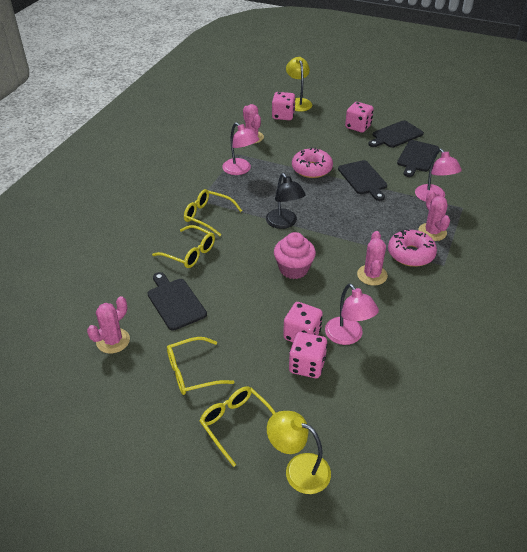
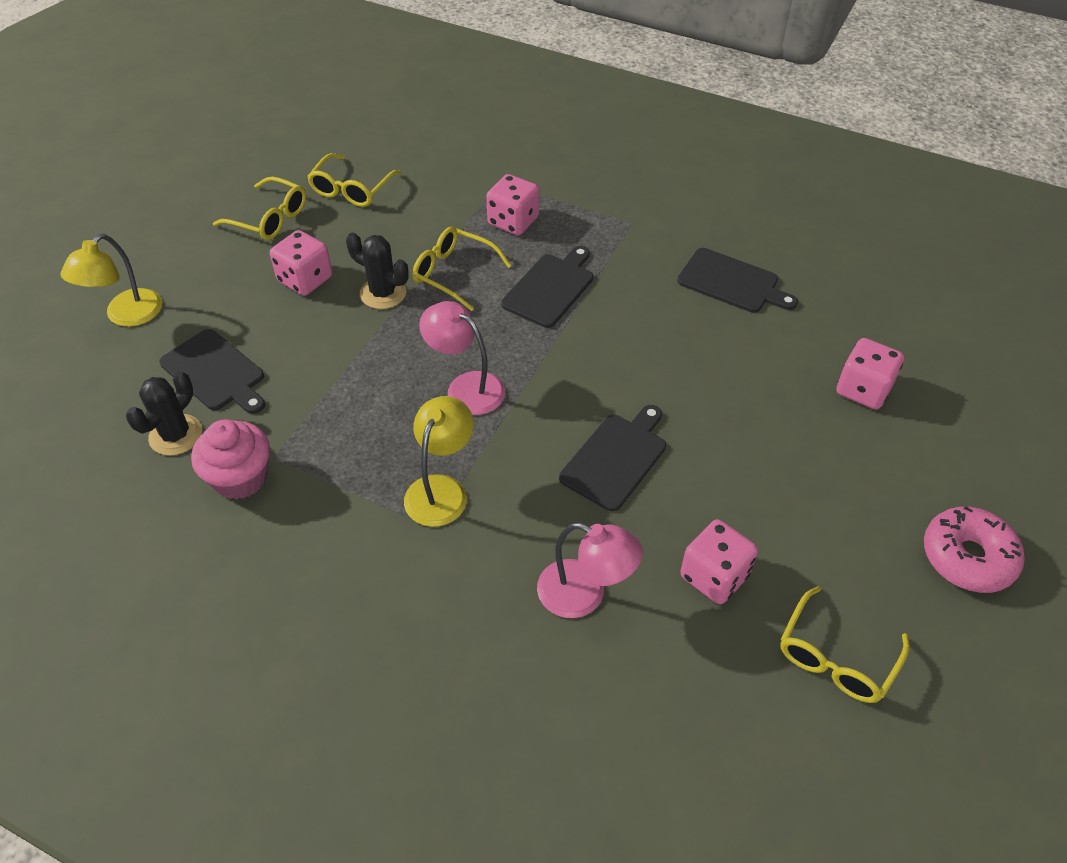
black cactus: 0 -> 2
black lamp: 1 -> 0
pink cactus: 4 -> 0
pink donut: 2 -> 1
pink lamp: 3 -> 2

